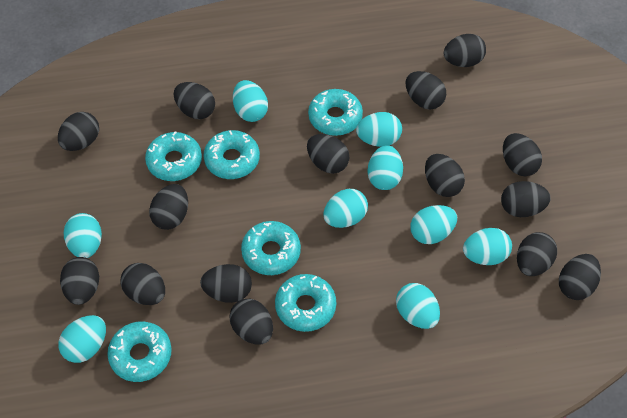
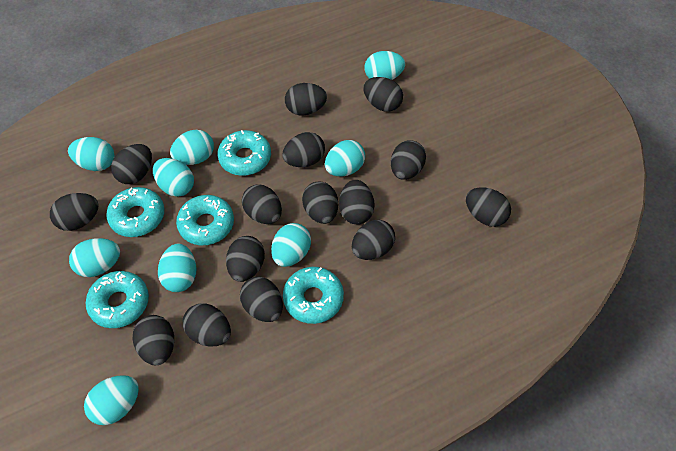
turquoise donut: 6 -> 5

